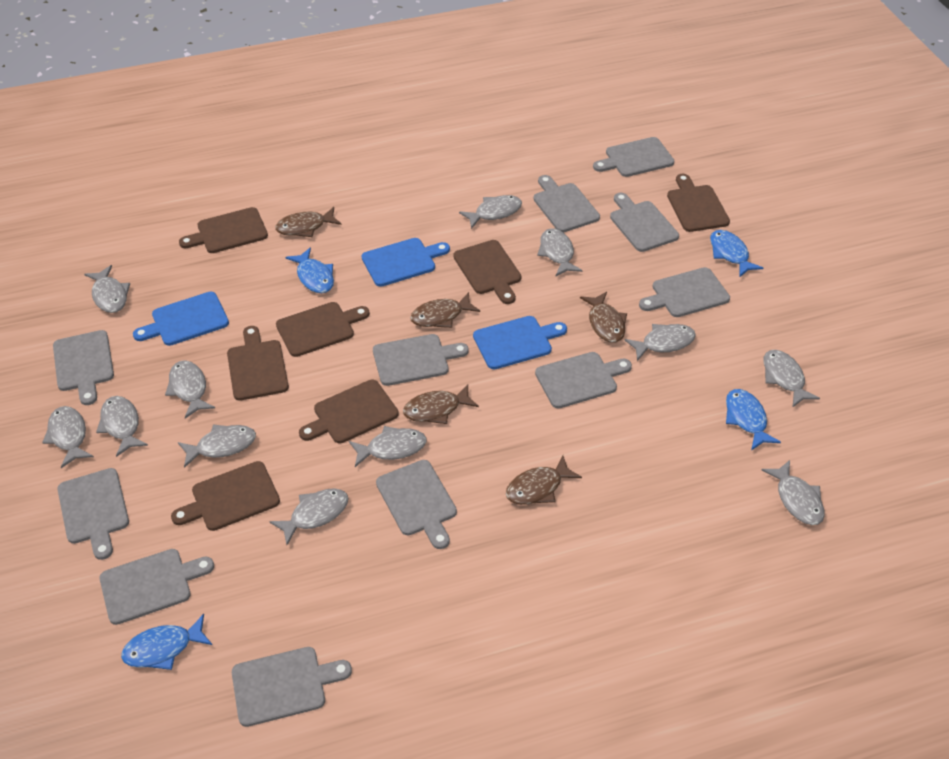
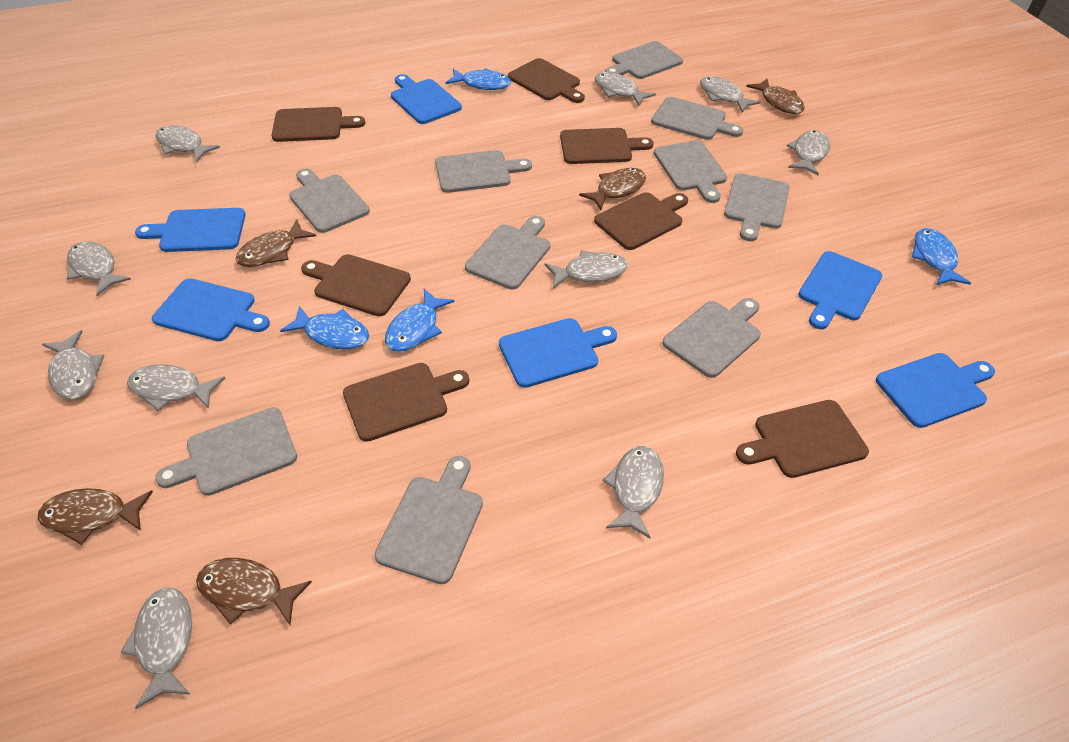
blue cutting board: 3 -> 6
grey cutting board: 11 -> 10
grey fish: 12 -> 10

